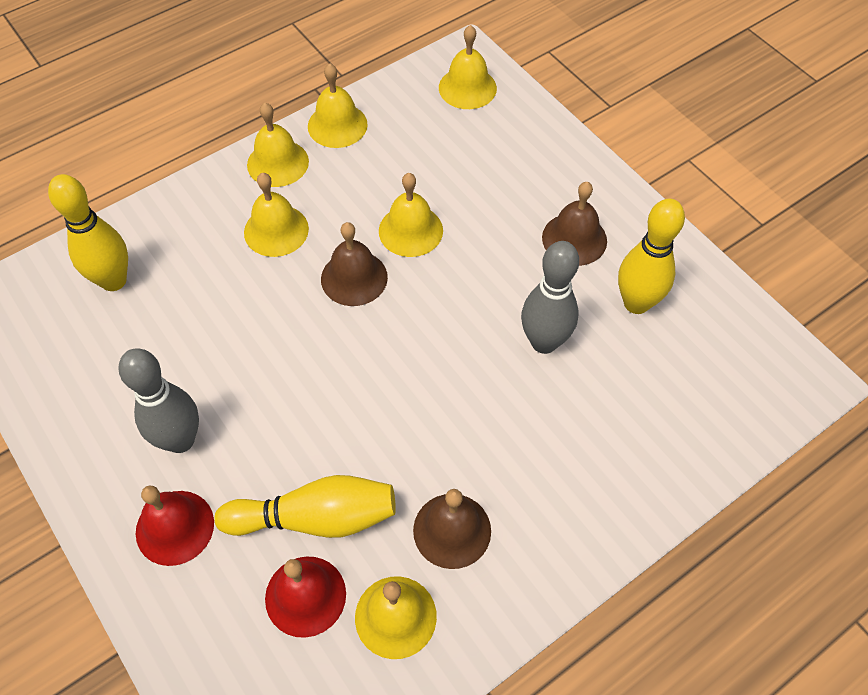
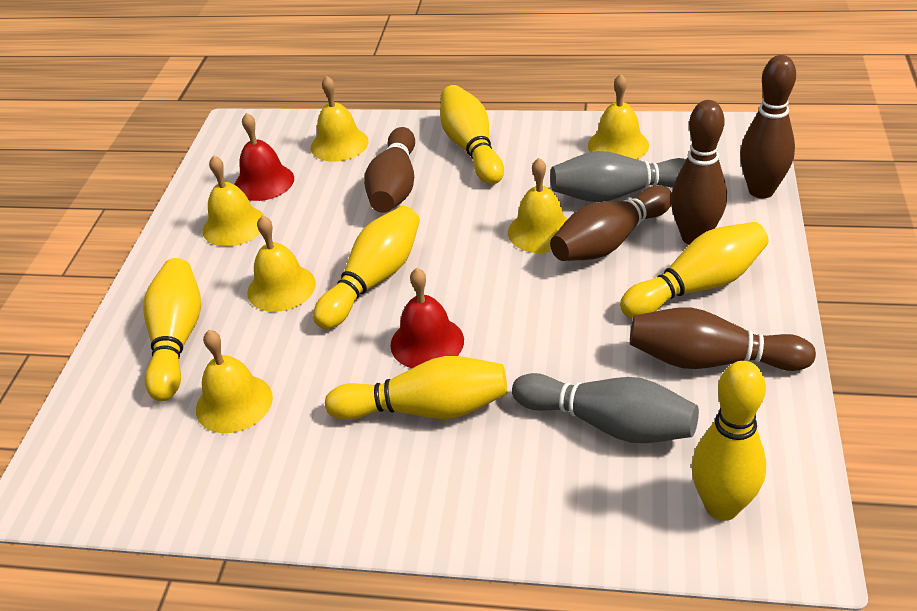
brown bell: 3 -> 0
brown bowling pin: 0 -> 5
yellow bowling pin: 3 -> 6

